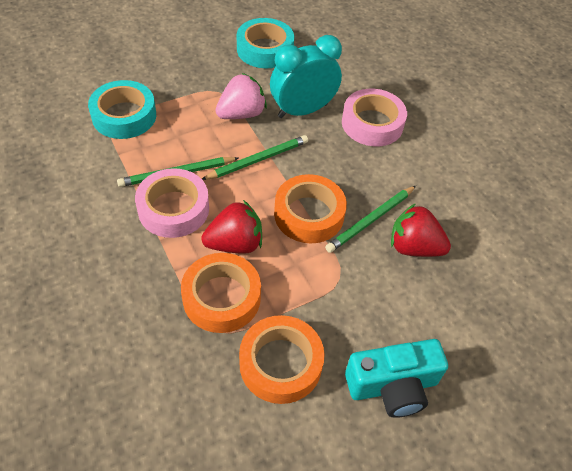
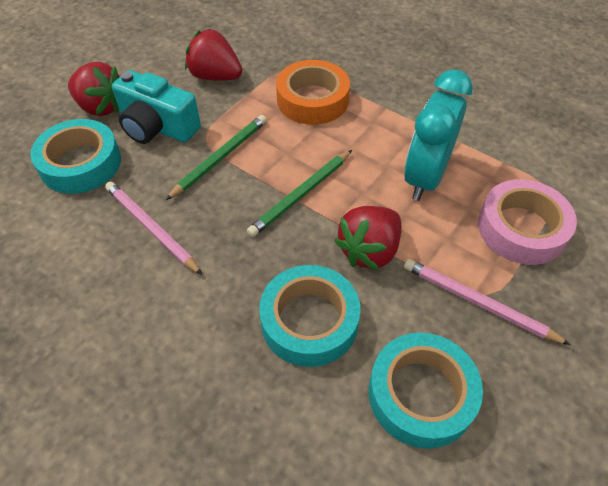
green pencil: 3 -> 2
orange tape: 3 -> 1
pink pencil: 0 -> 2
pink strawberry: 1 -> 0
pink tape: 2 -> 1
red strawberry: 2 -> 3
turquoise tape: 2 -> 3

